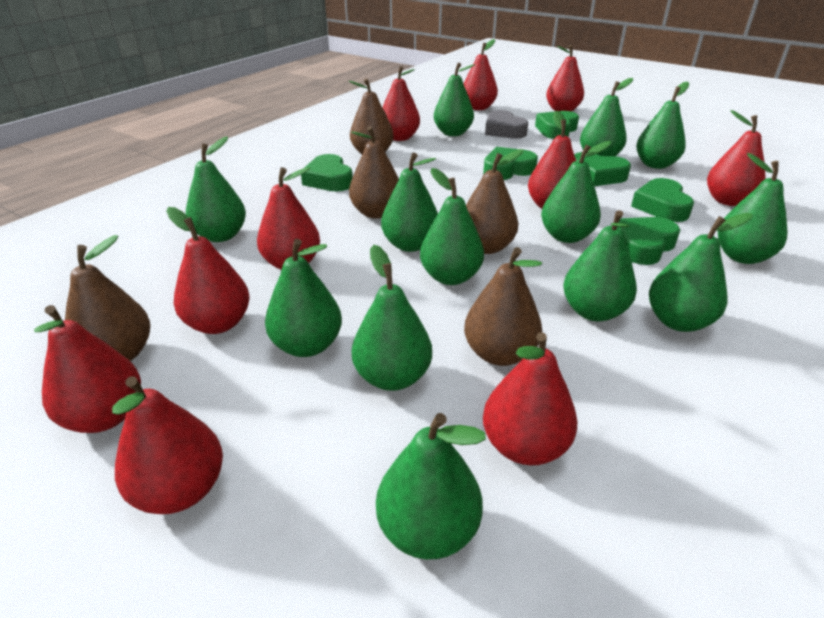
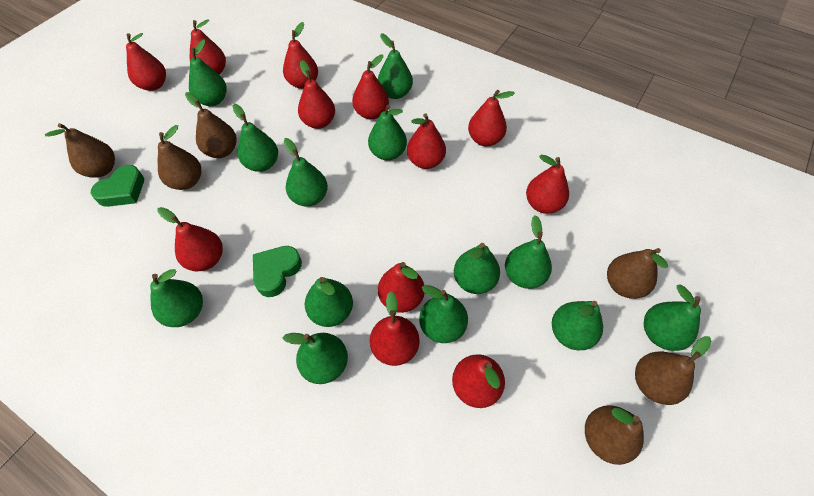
brown pear: 5 -> 6
green heart: 6 -> 2
grey heart: 1 -> 0
red pear: 10 -> 12

